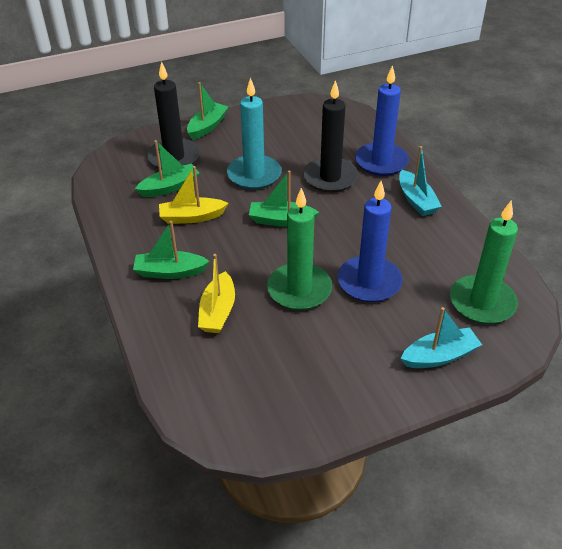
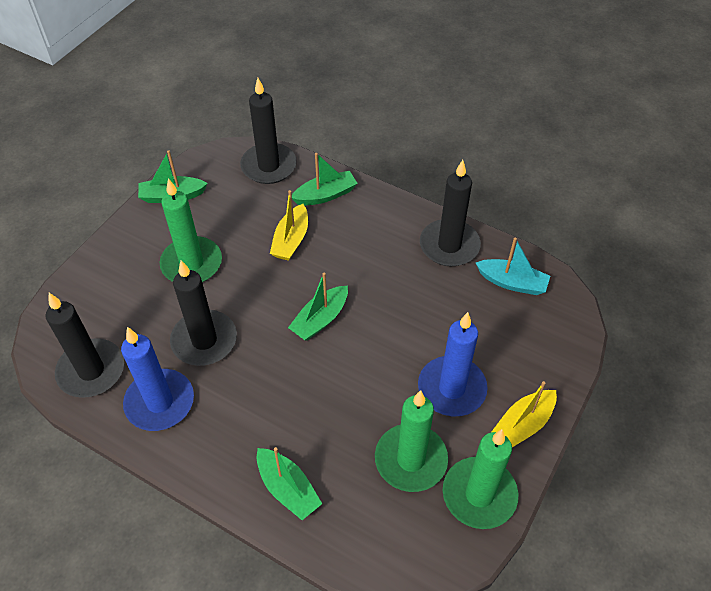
black candle: 2 -> 4
green candle: 2 -> 3
turquoise boat: 2 -> 1
turquoise candle: 1 -> 0

